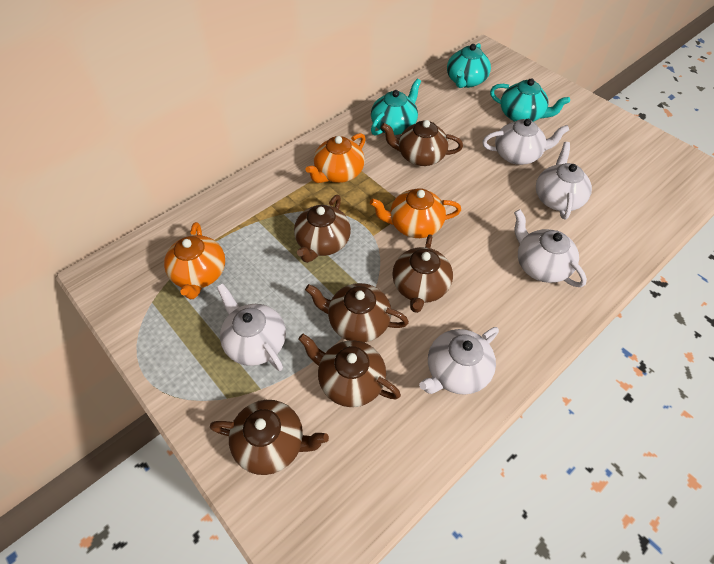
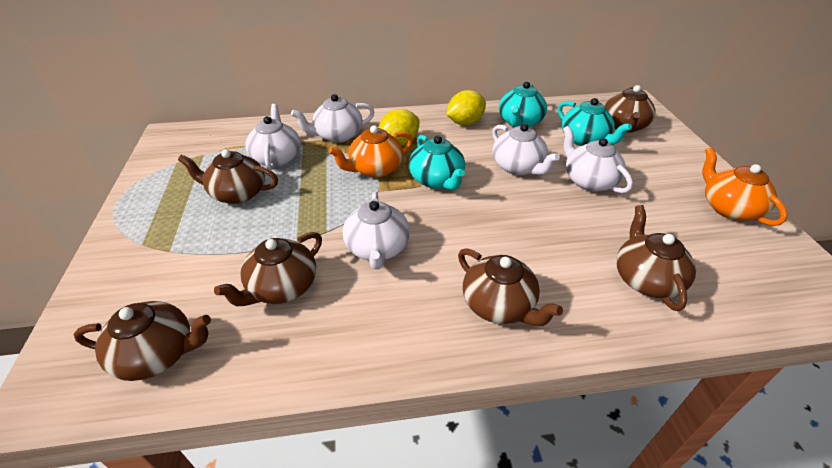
orange teapot: 3 -> 2
yellow lemon: 0 -> 2

